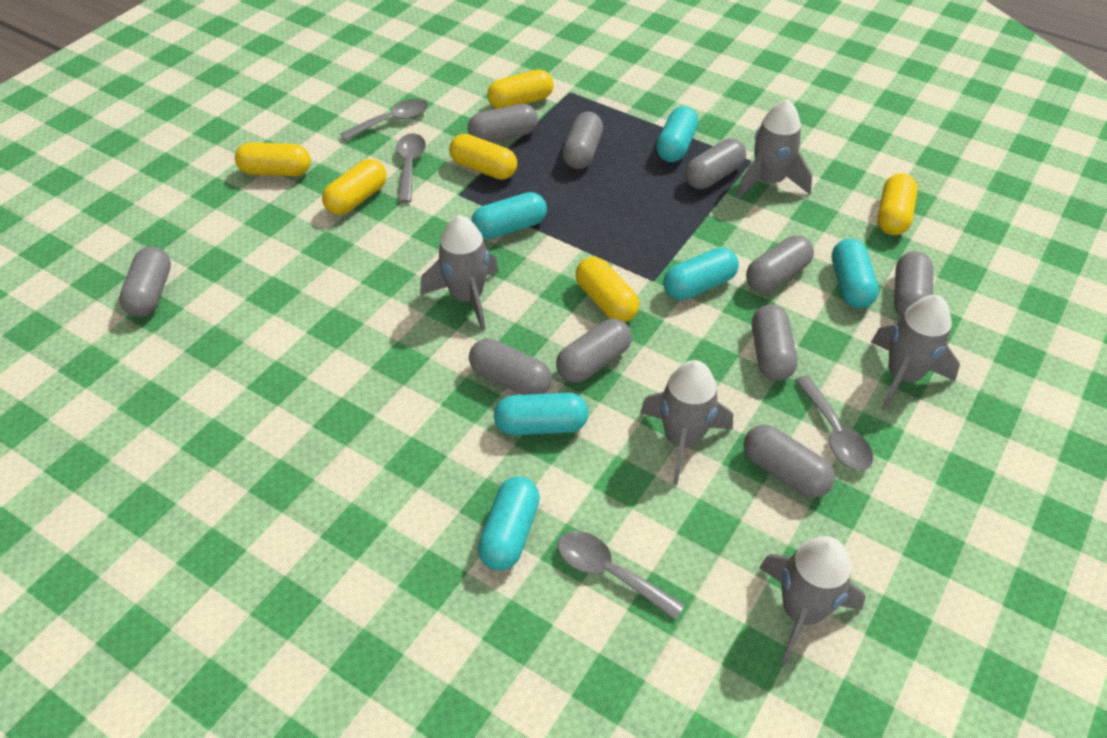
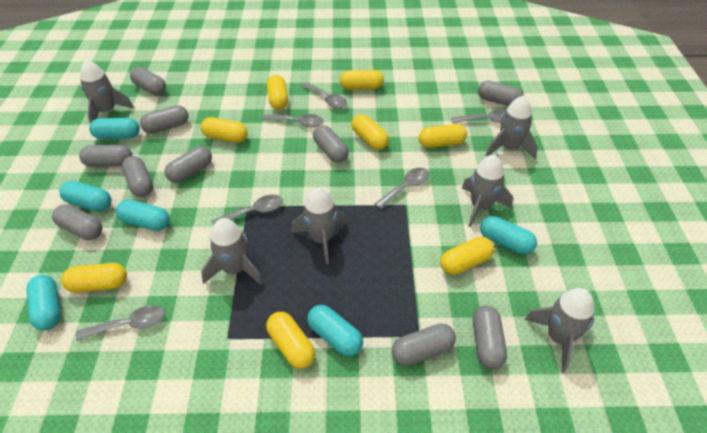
grey rocket: 5 -> 6
grey spoon: 4 -> 6
yellow capsule: 6 -> 8

